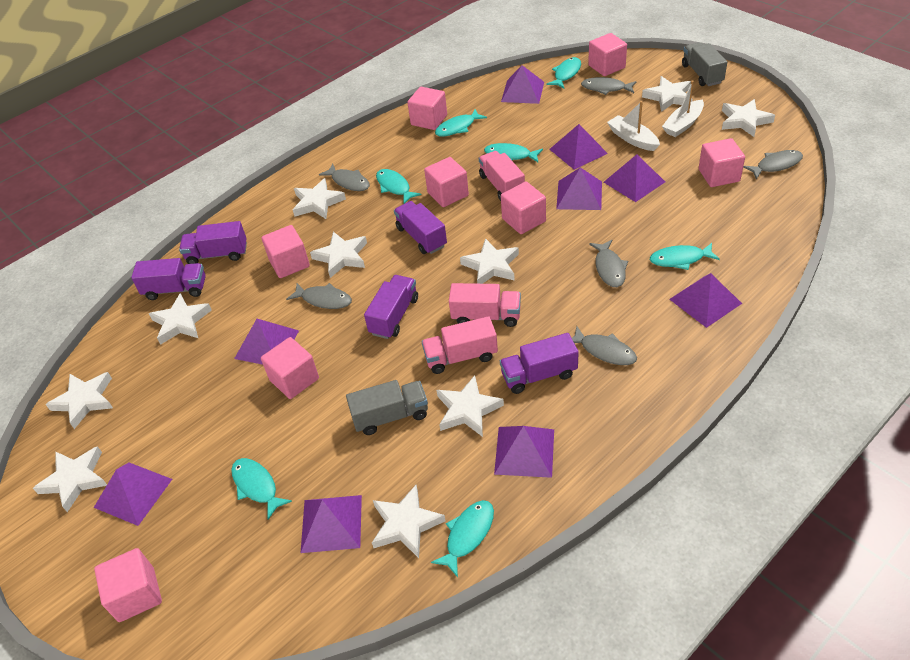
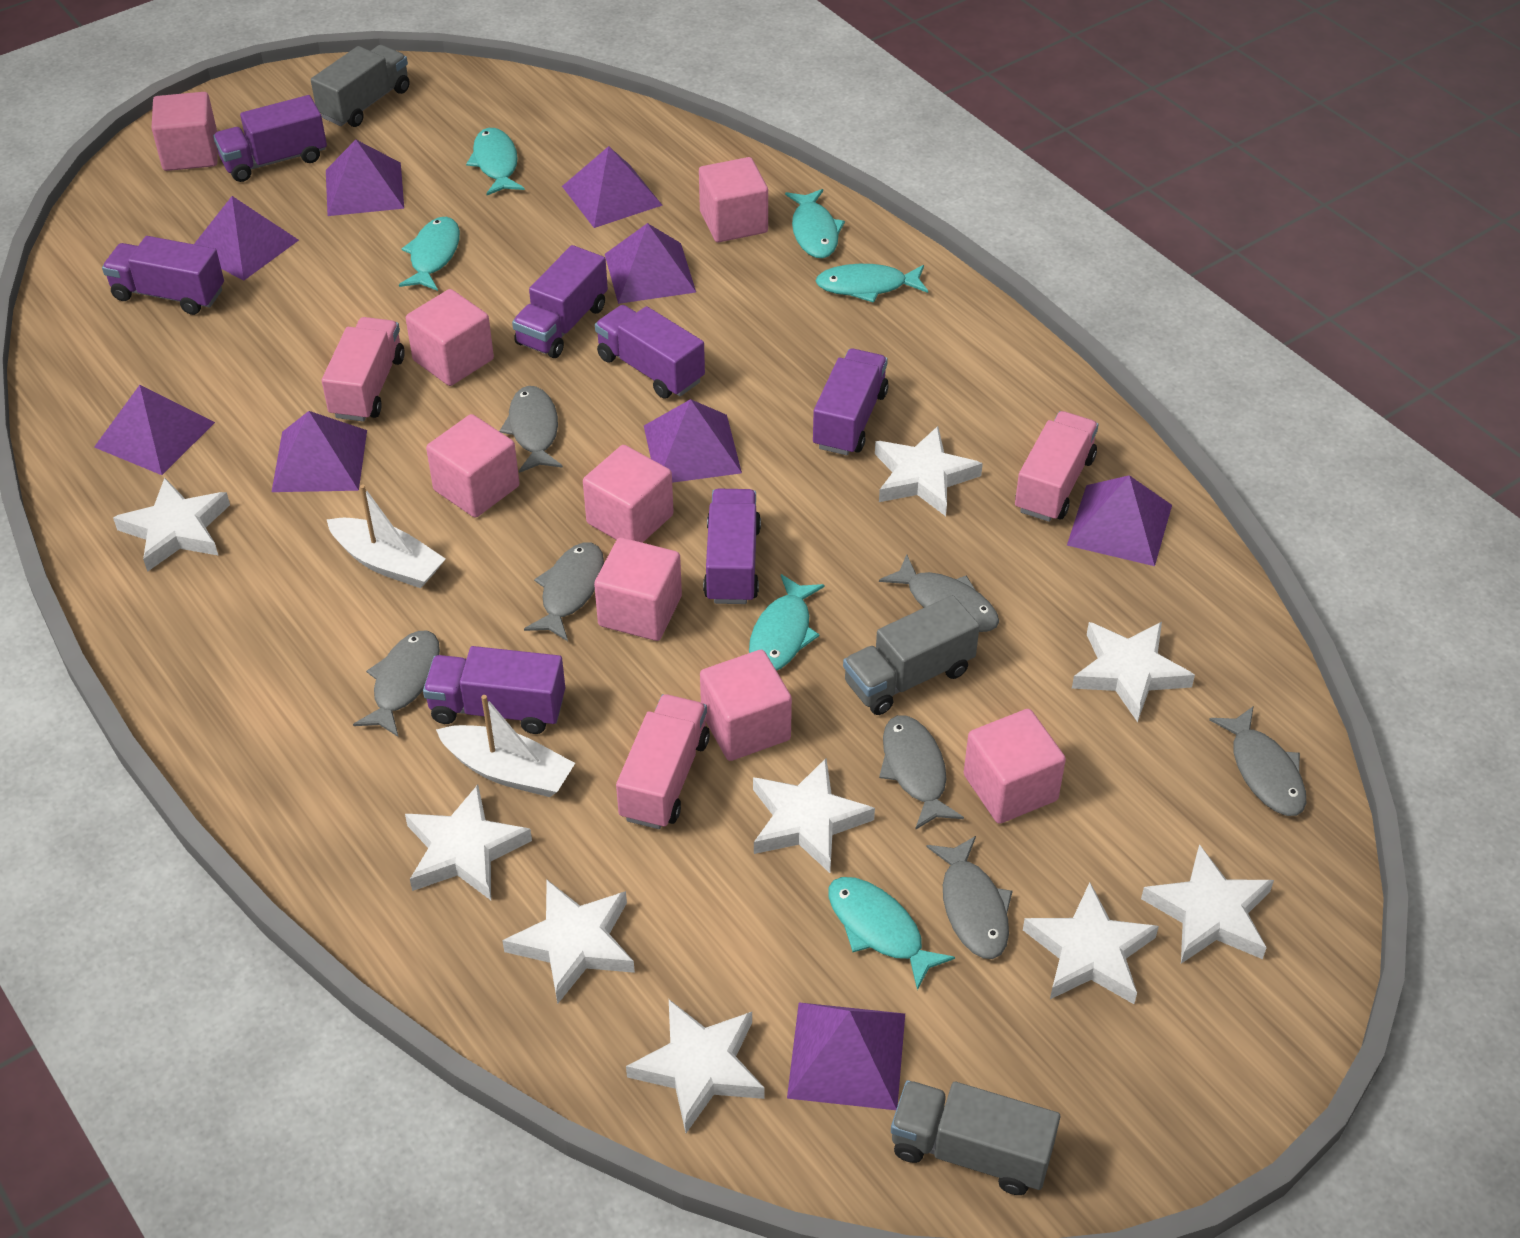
grey fish: 6 -> 7
grey truck: 2 -> 3
purple truck: 5 -> 7
turquoise fish: 7 -> 6
white star: 10 -> 9

